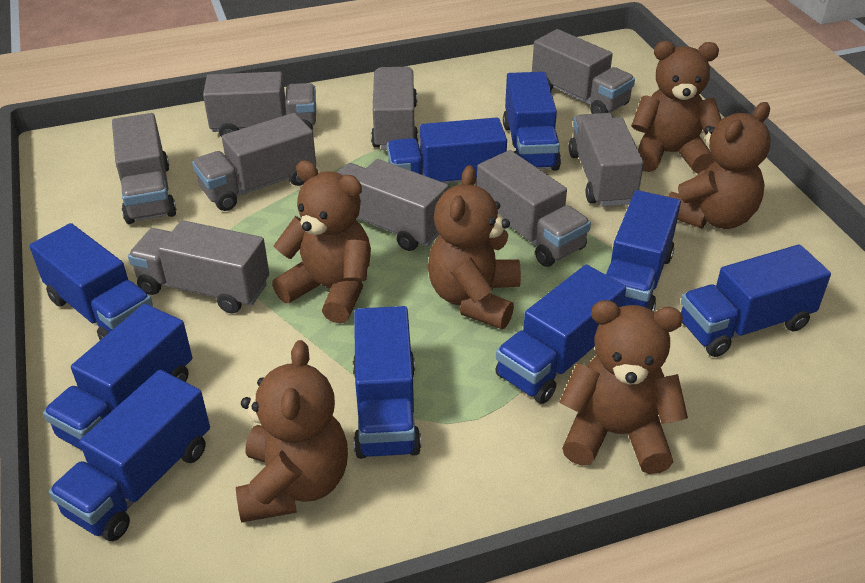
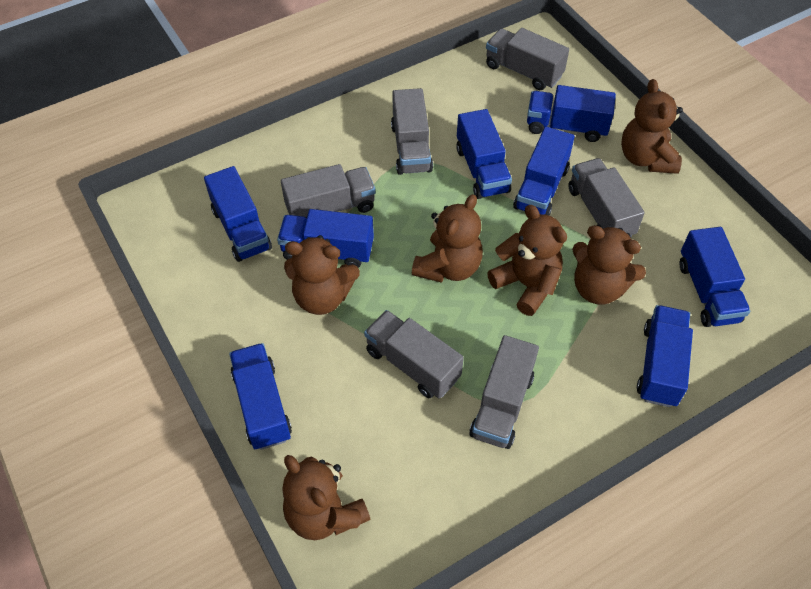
blue truck: 9 -> 8
grey truck: 9 -> 6

